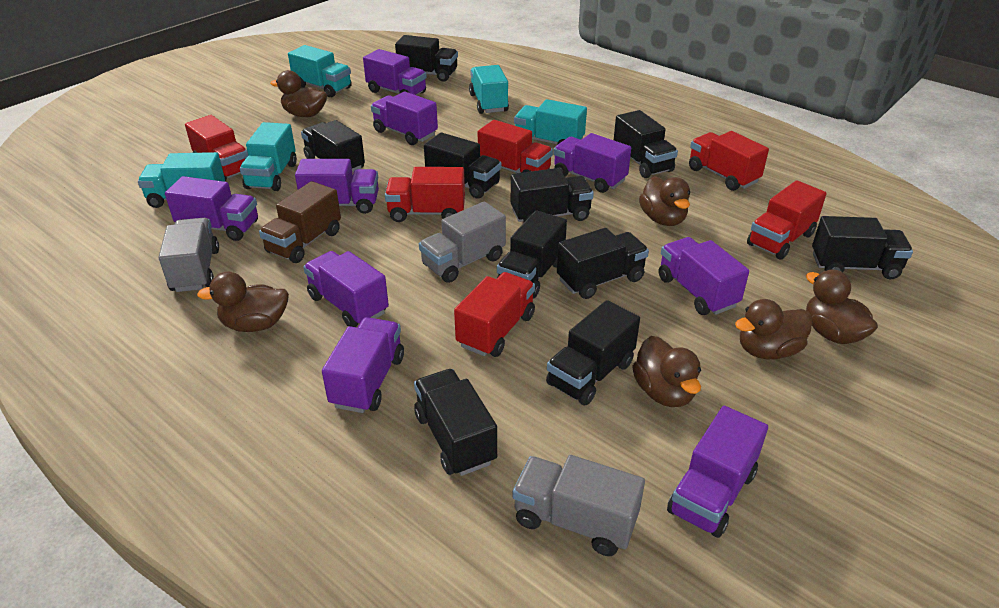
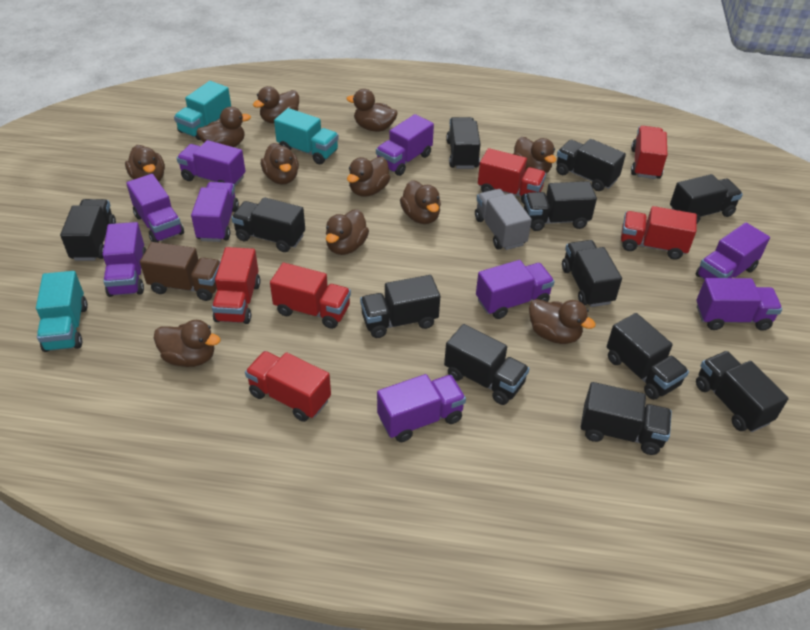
black truck: 10 -> 12
brown duck: 6 -> 11
grey truck: 3 -> 1
turquoise truck: 5 -> 3

